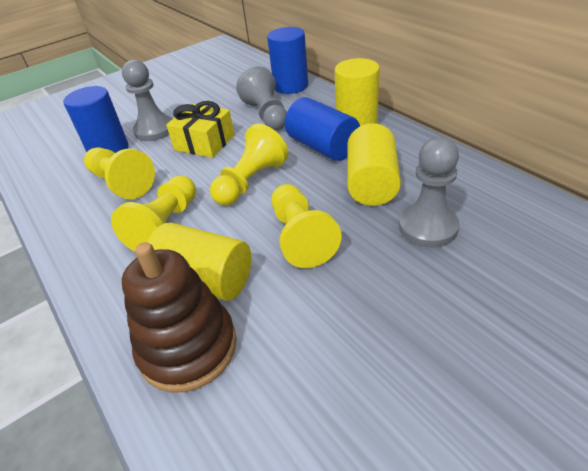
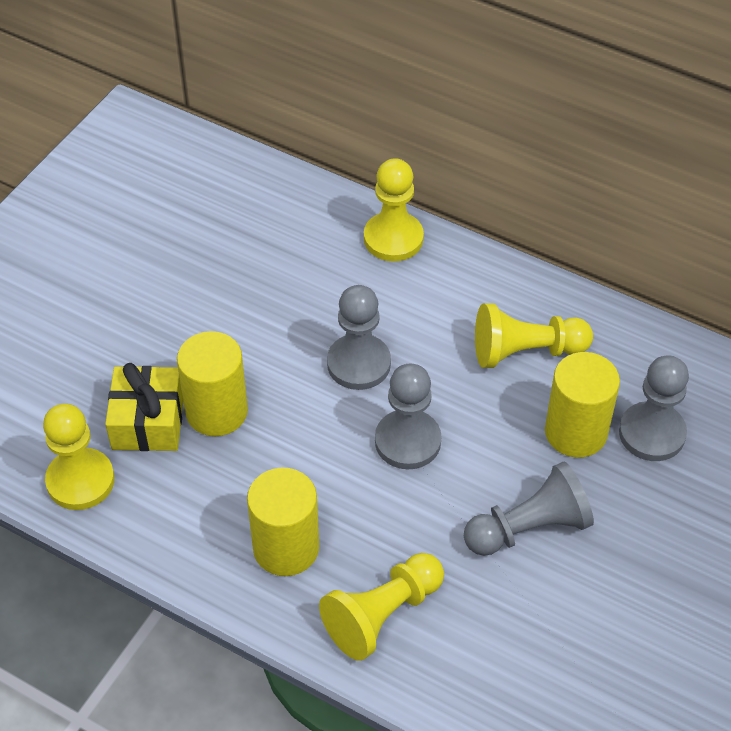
blue cylinder: 3 -> 0
brown stacking toy: 1 -> 0
grey pawn: 3 -> 4

